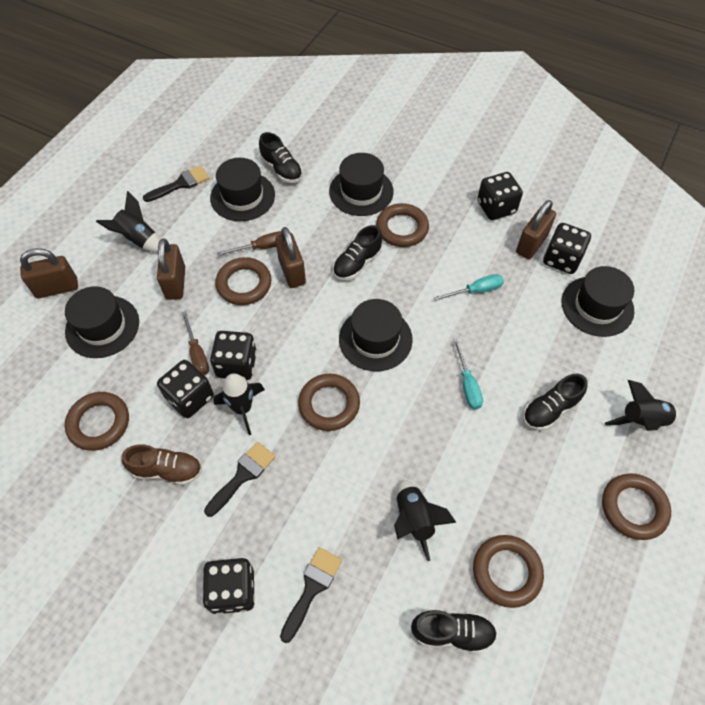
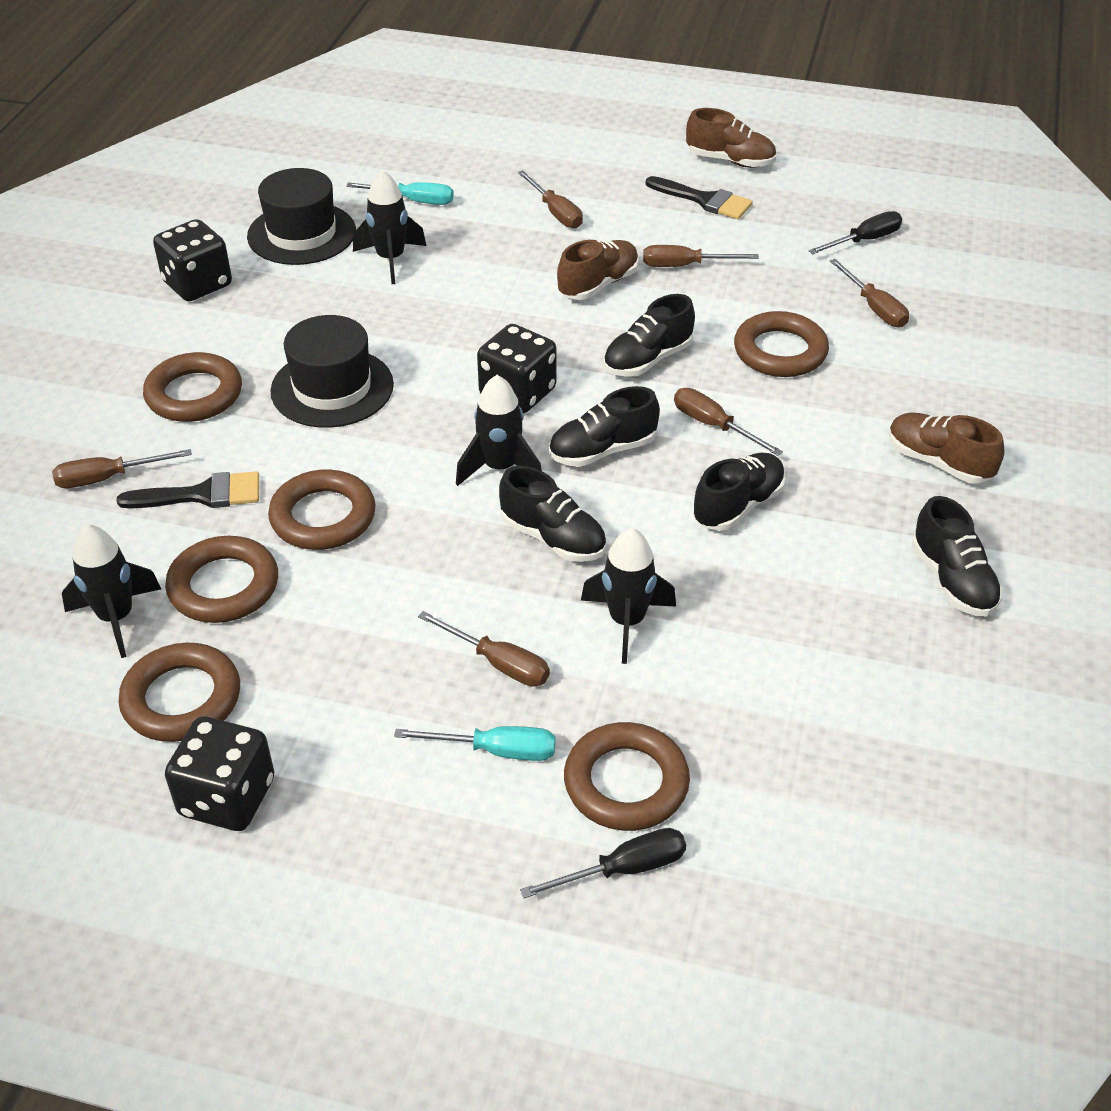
black brush: 3 -> 2
black dice: 5 -> 3
black hat: 5 -> 2
black screwdriver: 0 -> 2
black shoe: 4 -> 5
brown padlock: 4 -> 0
brown screwdriver: 2 -> 6
brown shoe: 1 -> 3

